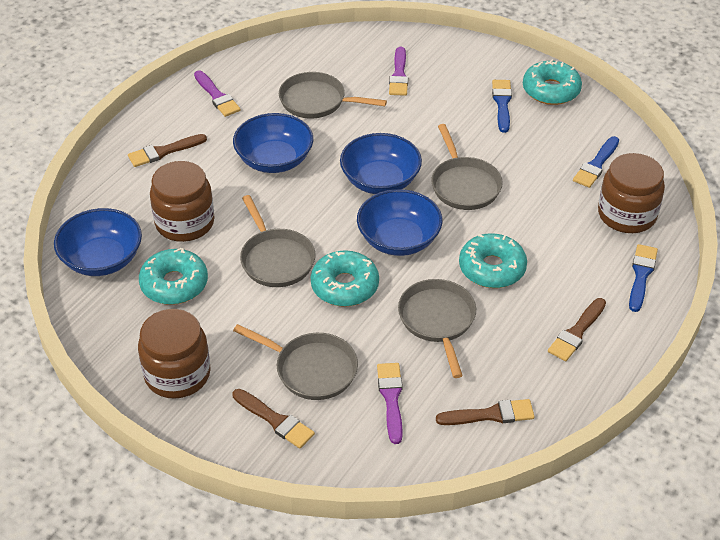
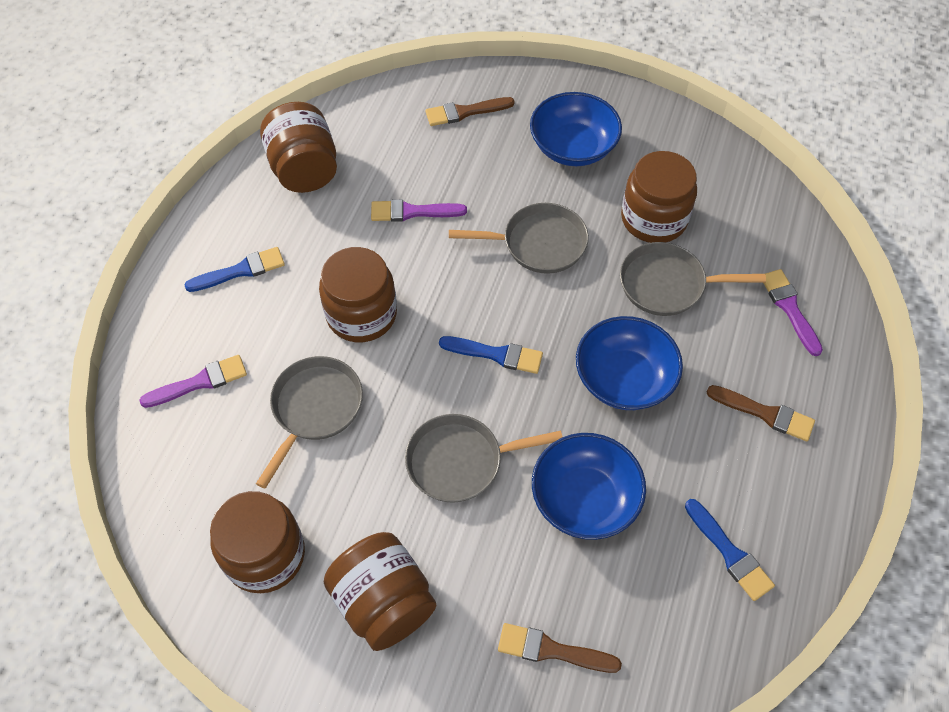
blue bowl: 4 -> 3
brown brush: 4 -> 3
brown jar: 3 -> 5
grey pan: 5 -> 4
turquoise donut: 4 -> 0

